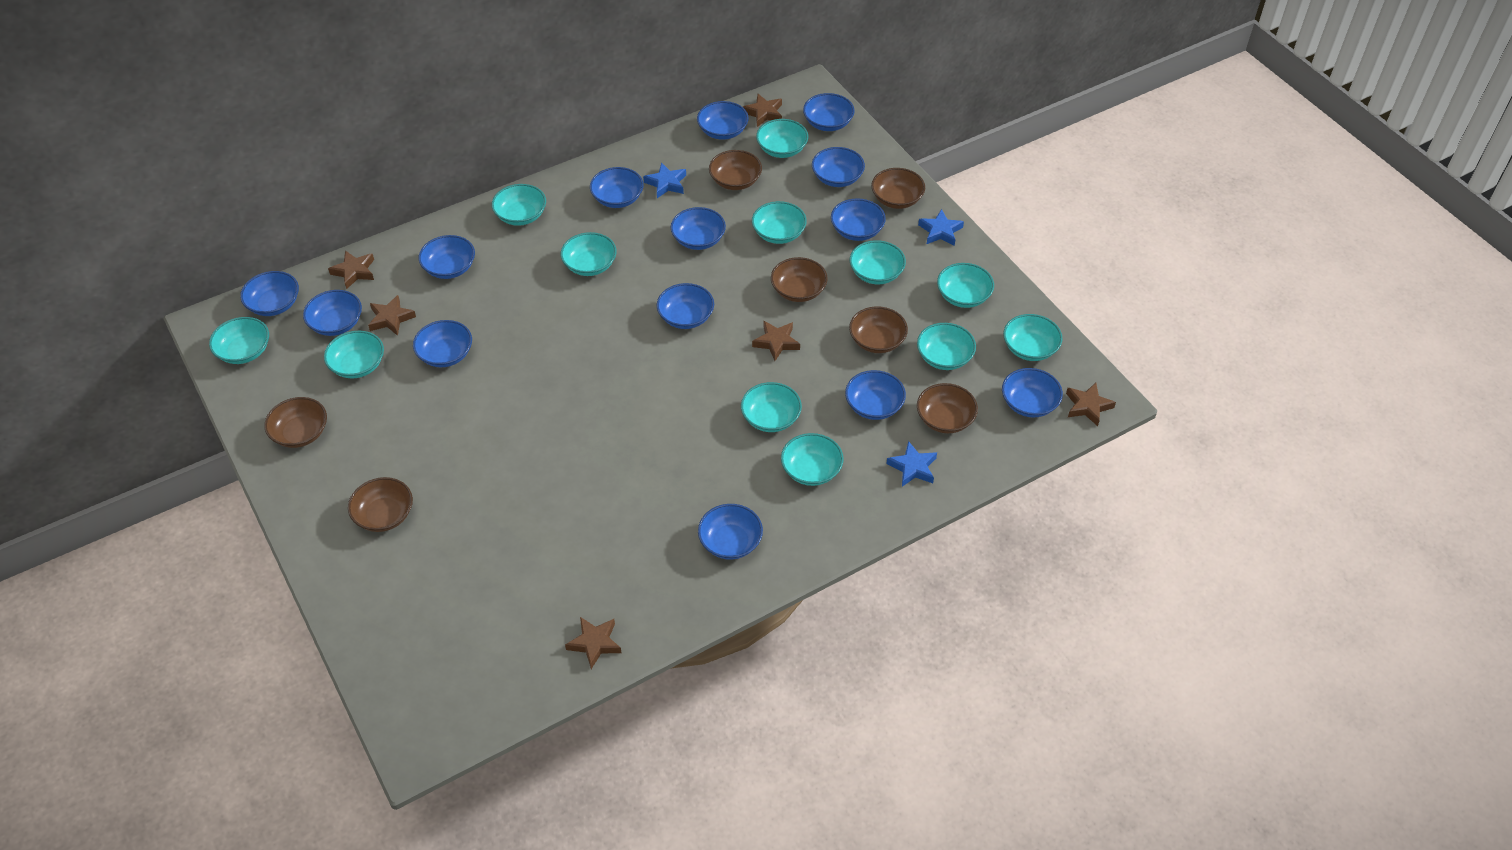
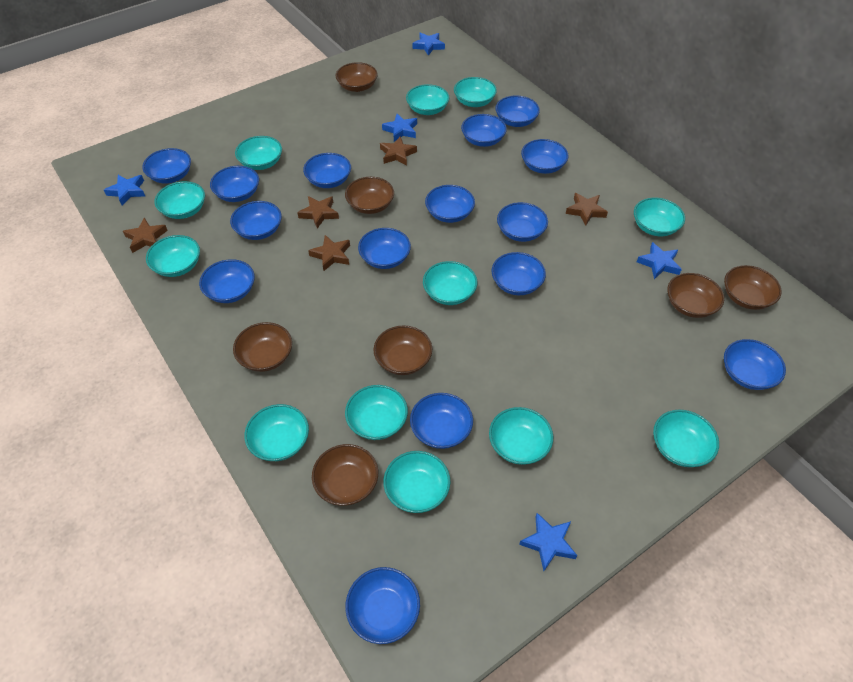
blue bowl: 14 -> 15
blue star: 3 -> 5
brown star: 6 -> 5

